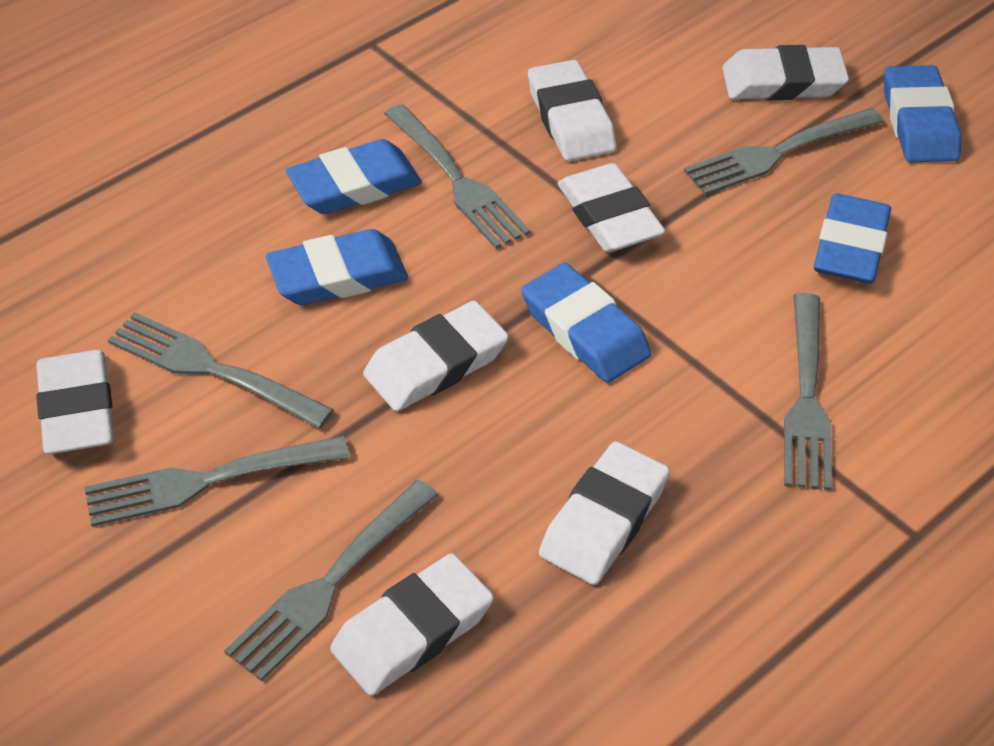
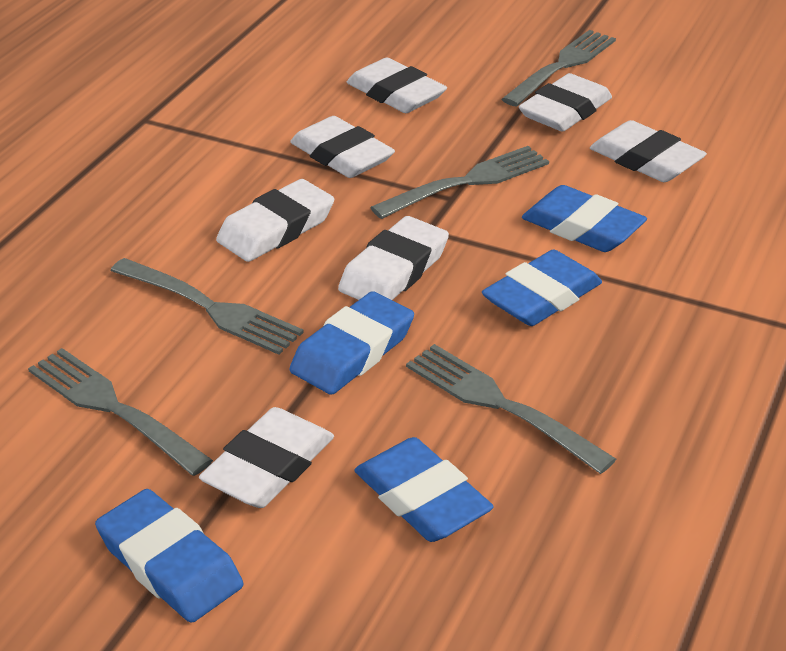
grey fork: 6 -> 5

